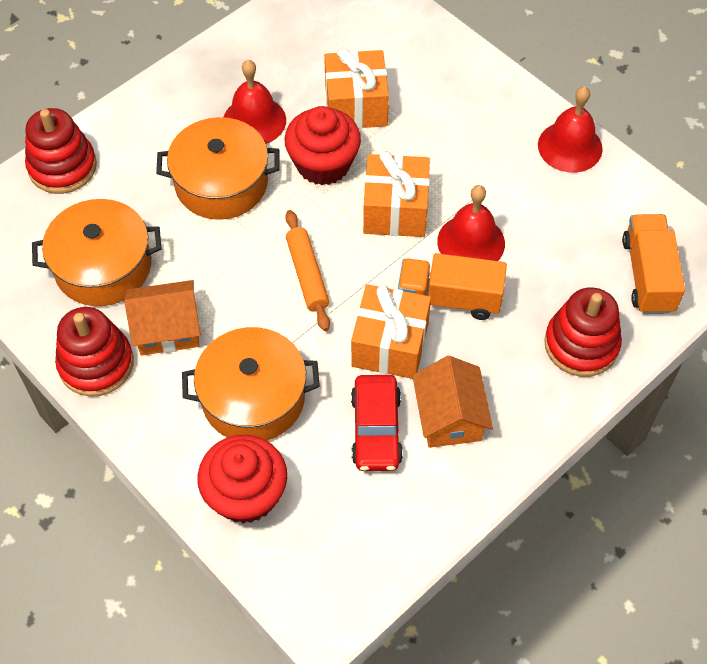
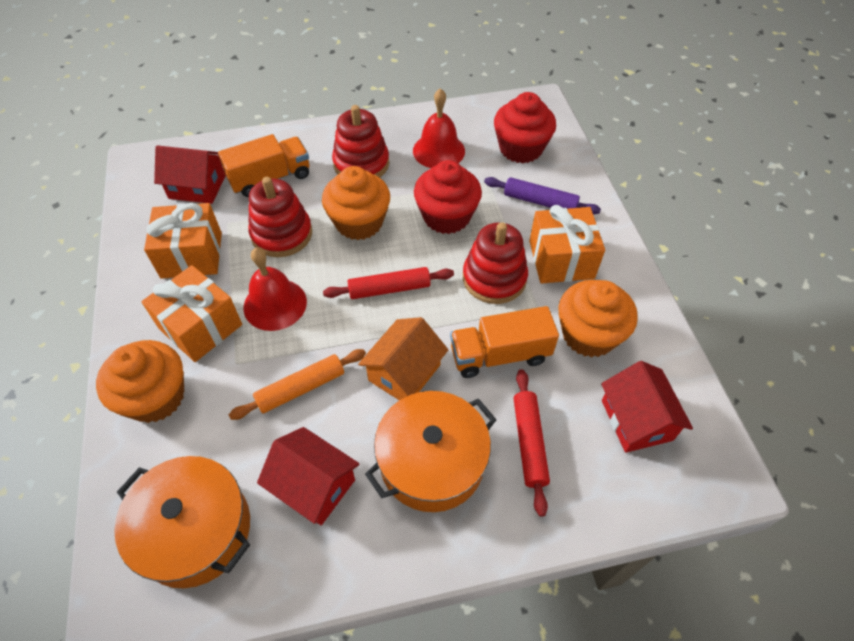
orange cupcake: 0 -> 3
orange house: 2 -> 1
orange pot: 3 -> 2
purple rolling pin: 0 -> 1
red bell: 3 -> 2
red car: 1 -> 0
red house: 0 -> 3
red rolling pin: 0 -> 2

